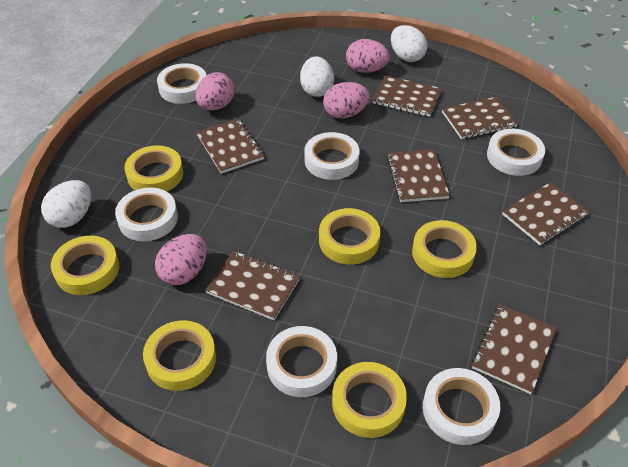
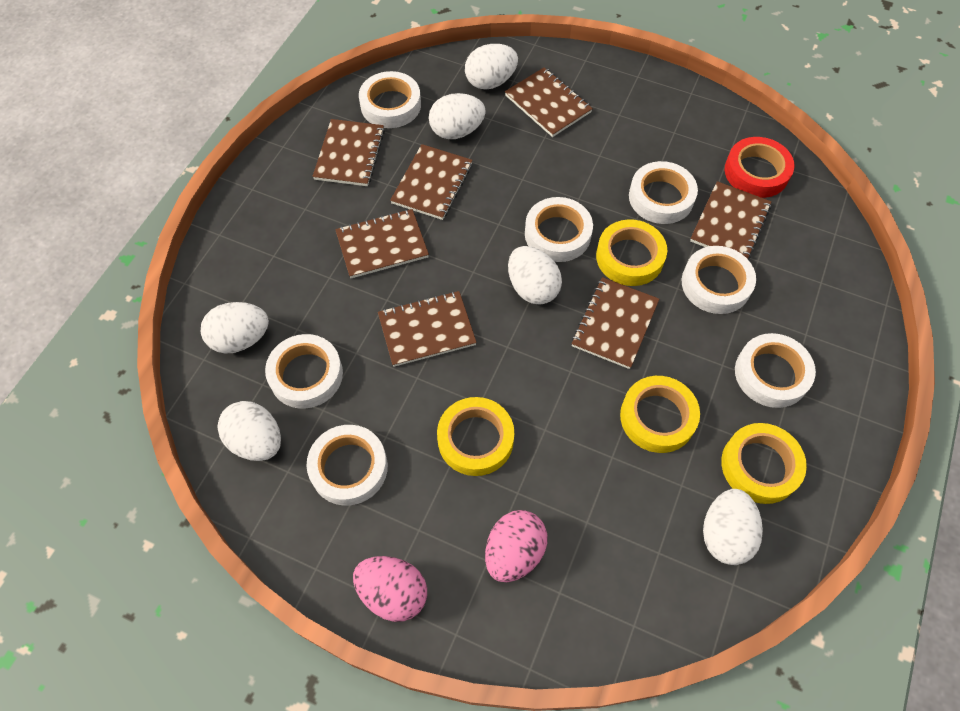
pink egg: 4 -> 2
red tape: 0 -> 1
white egg: 3 -> 6
white tape: 6 -> 7
yellow tape: 6 -> 4

